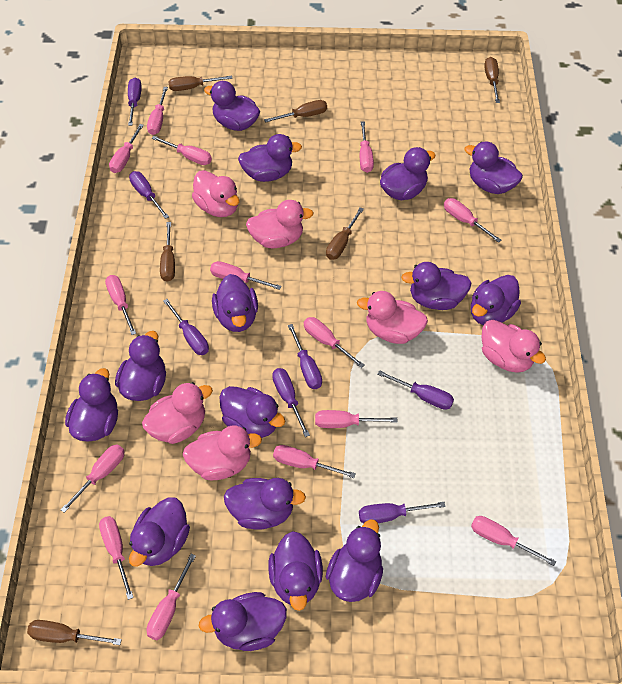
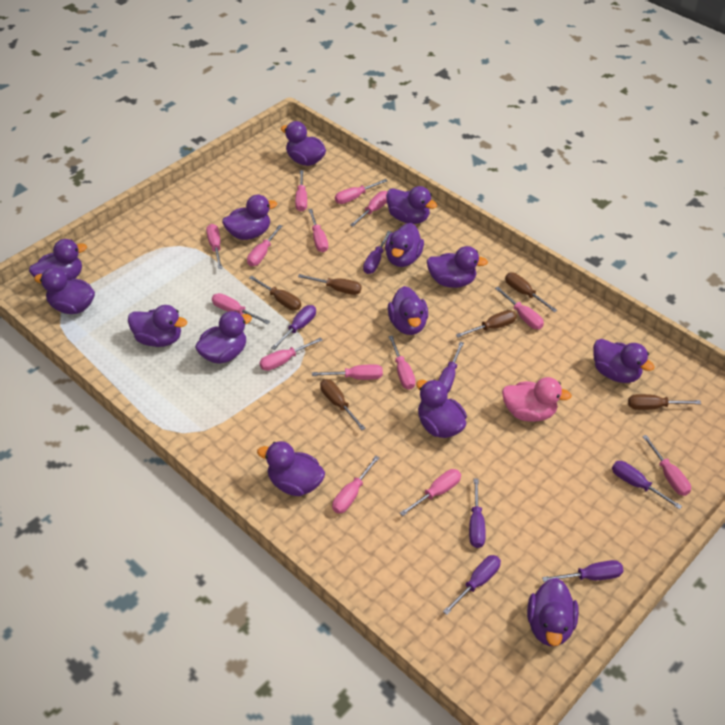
pink duck: 6 -> 1
purple duck: 15 -> 14

